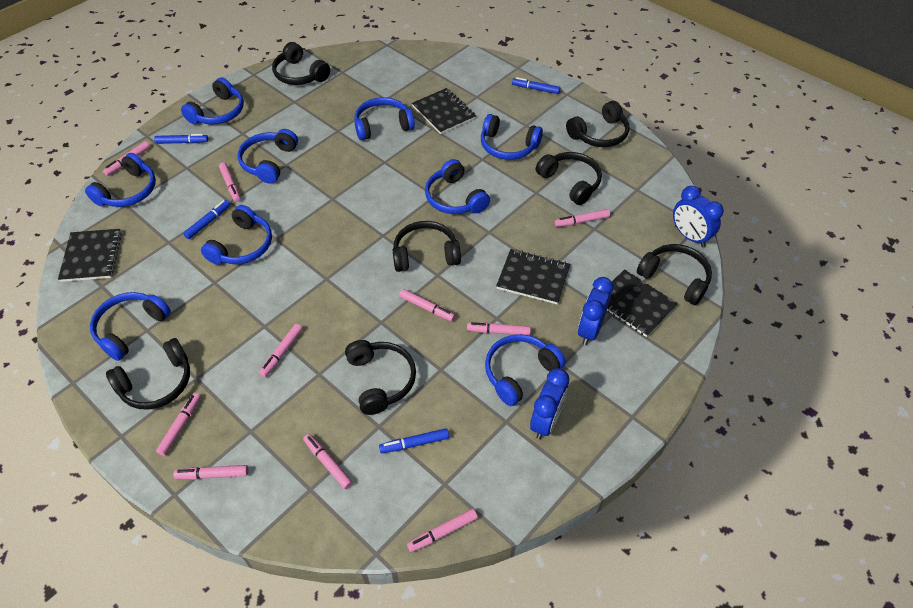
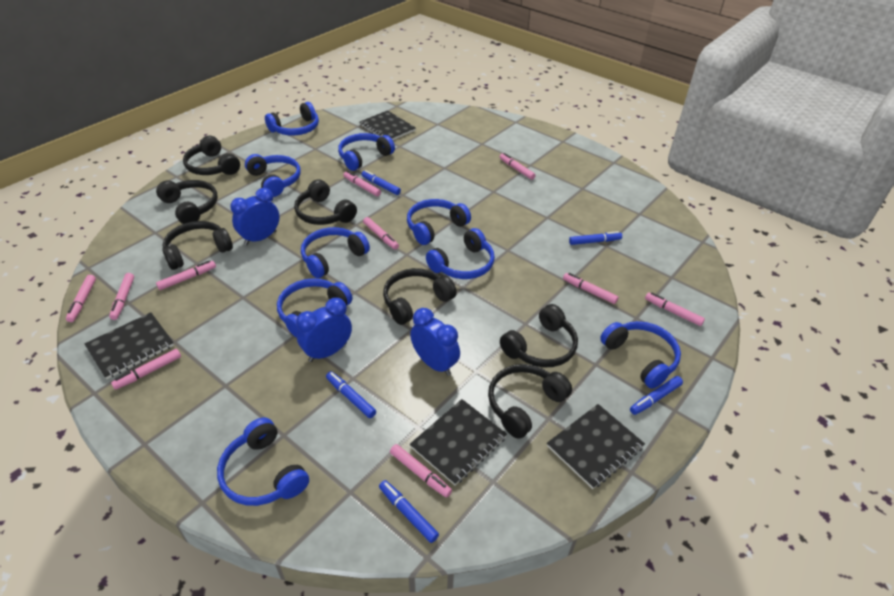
blue marker: 4 -> 5

